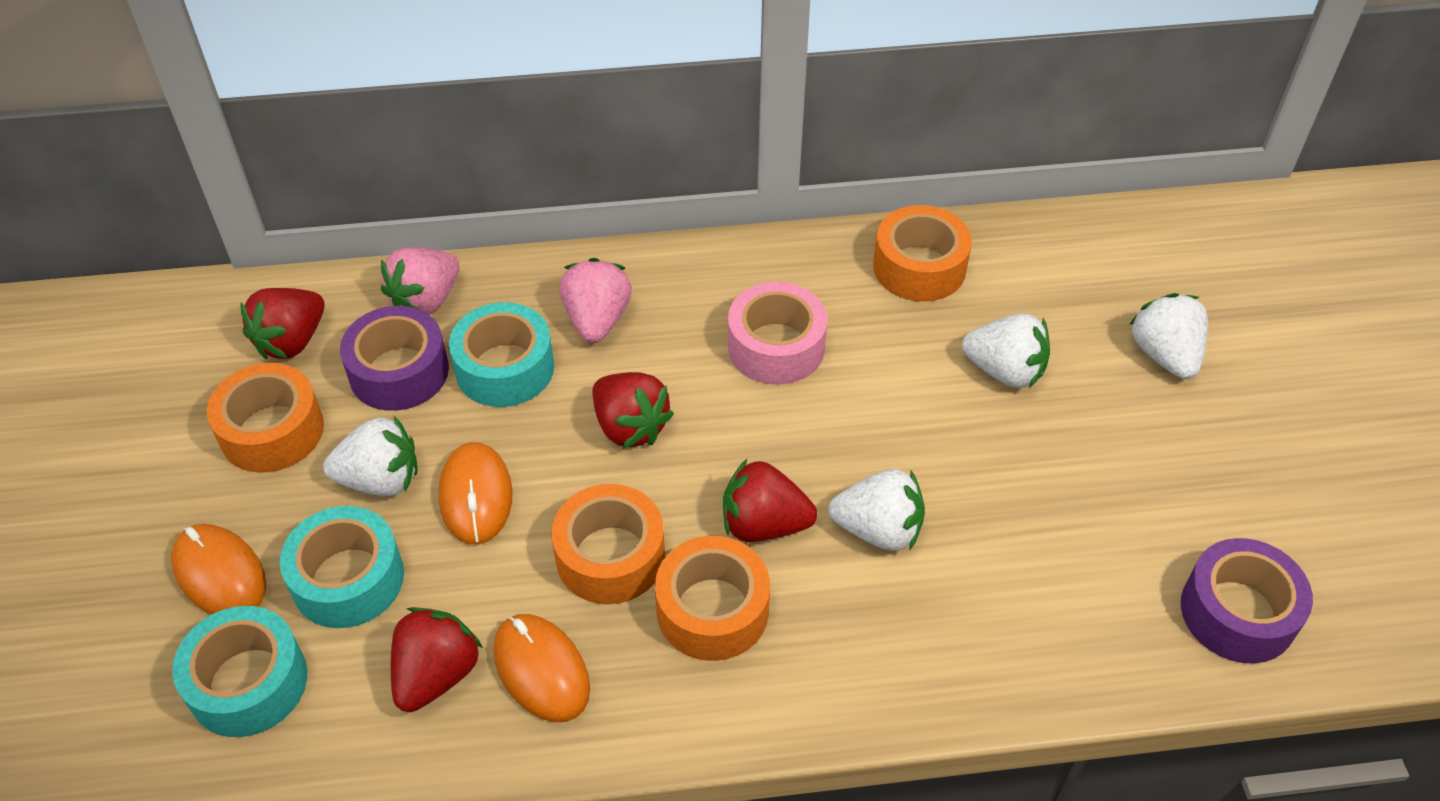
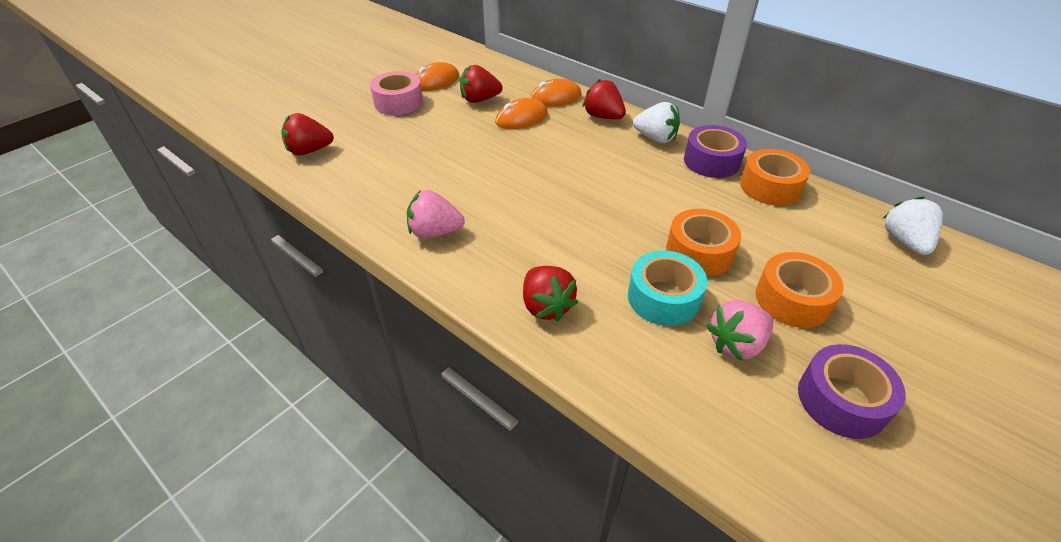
orange tape: 4 -> 3
turquoise tape: 3 -> 1
white strawberry: 4 -> 2

